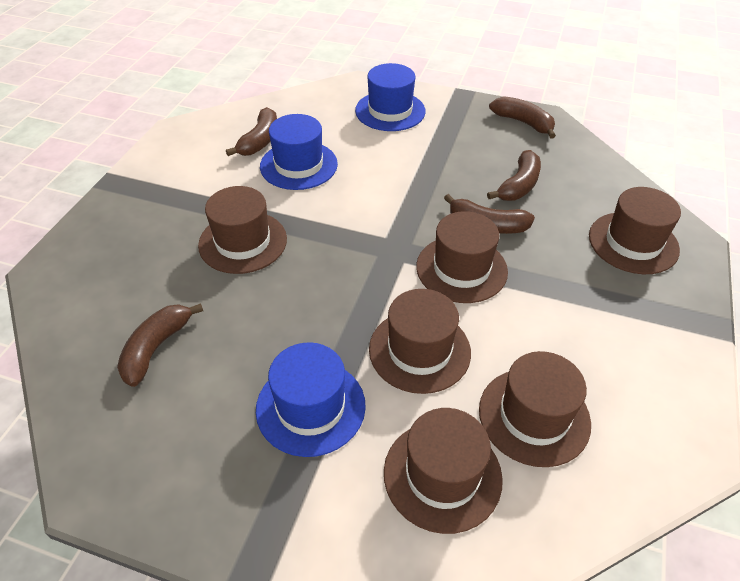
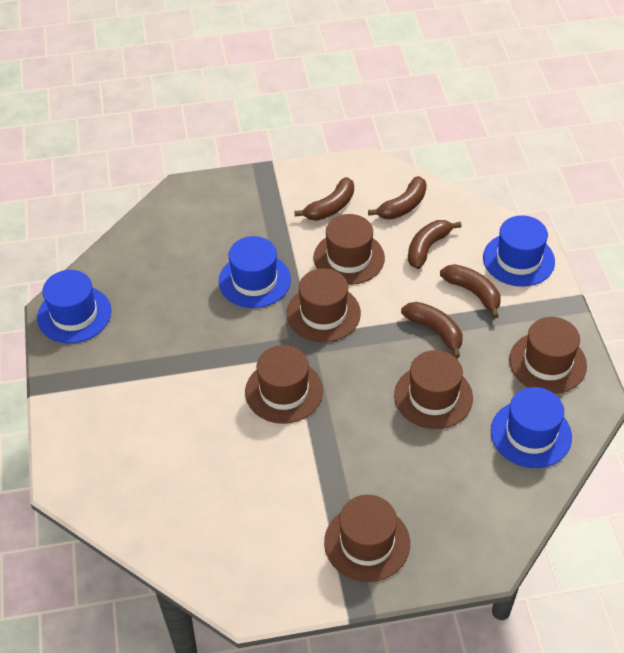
blue hat: 3 -> 4

